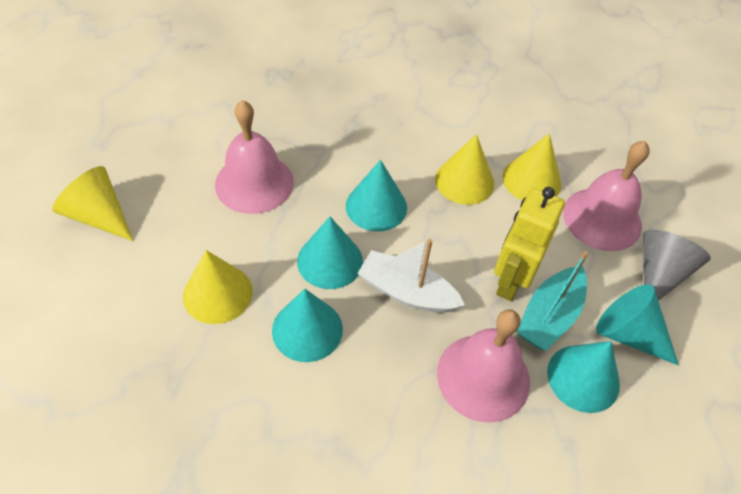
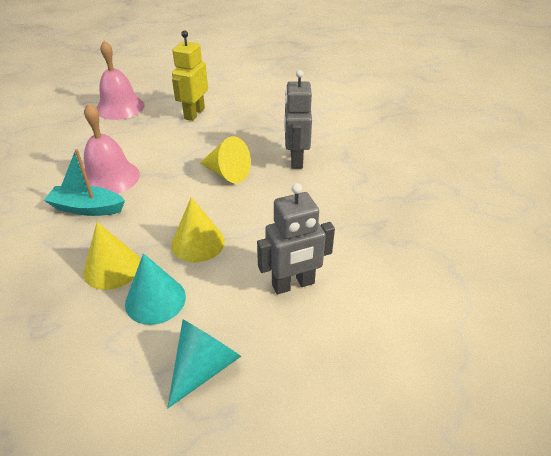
grey cone: 1 -> 0
grey robot: 0 -> 2
pink bell: 3 -> 2
turquoise cone: 5 -> 2
white boat: 1 -> 0
yellow cone: 4 -> 3

